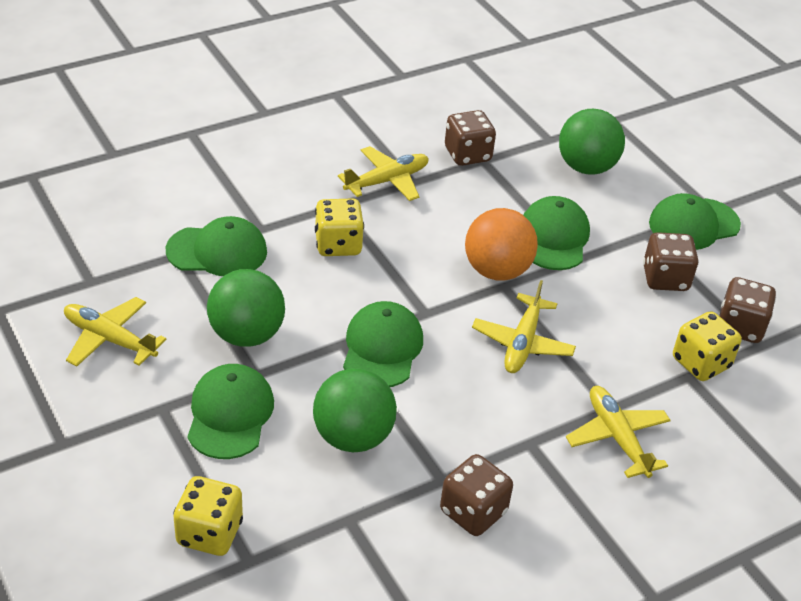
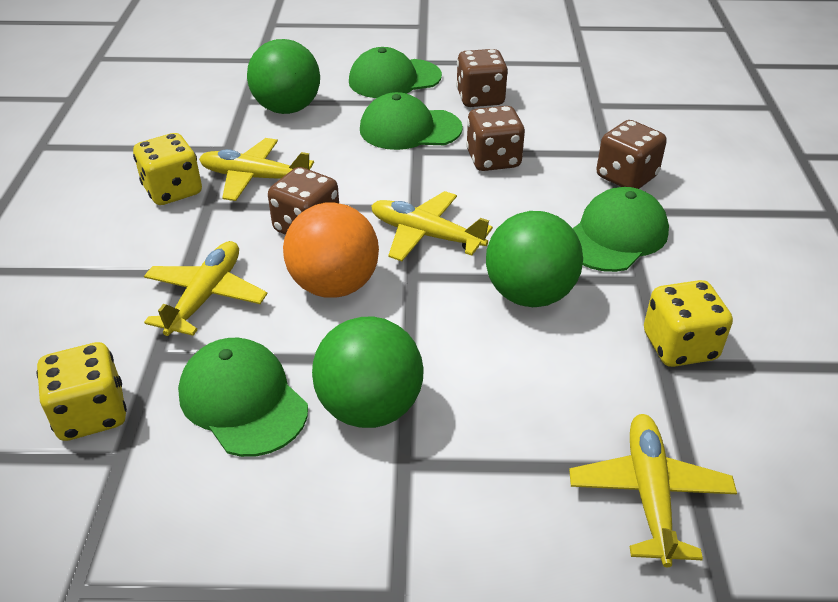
green cap: 5 -> 4

